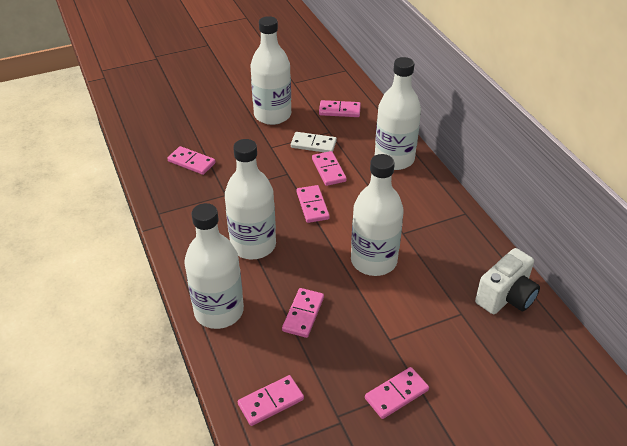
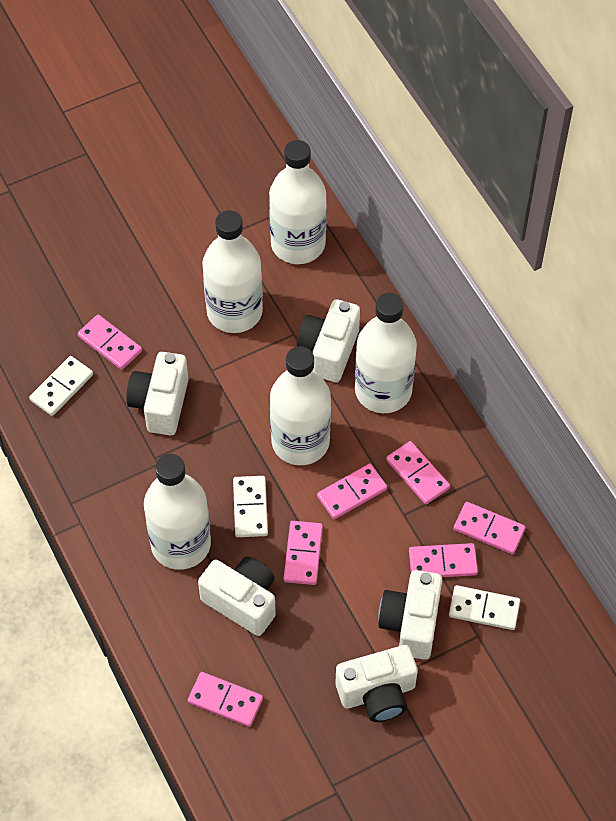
white camera: 1 -> 5
white domino: 1 -> 3

